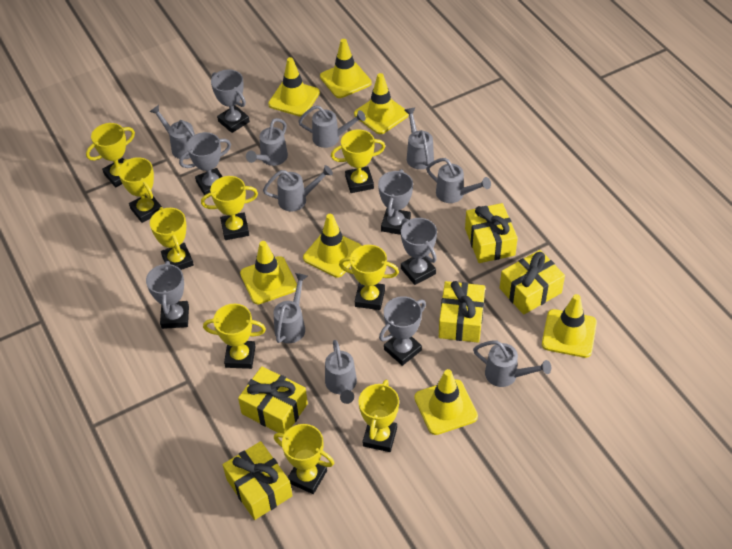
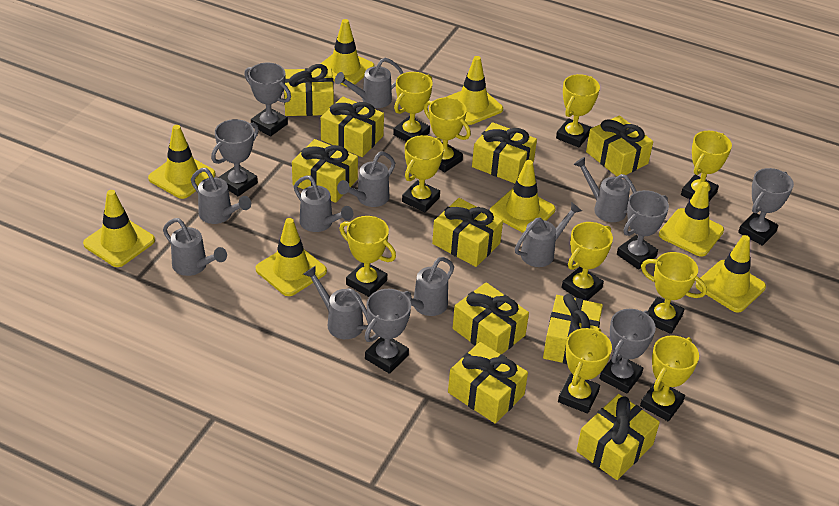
yellow gift: 5 -> 10
yellow traffic cone: 7 -> 8
yellow trophy: 9 -> 10

